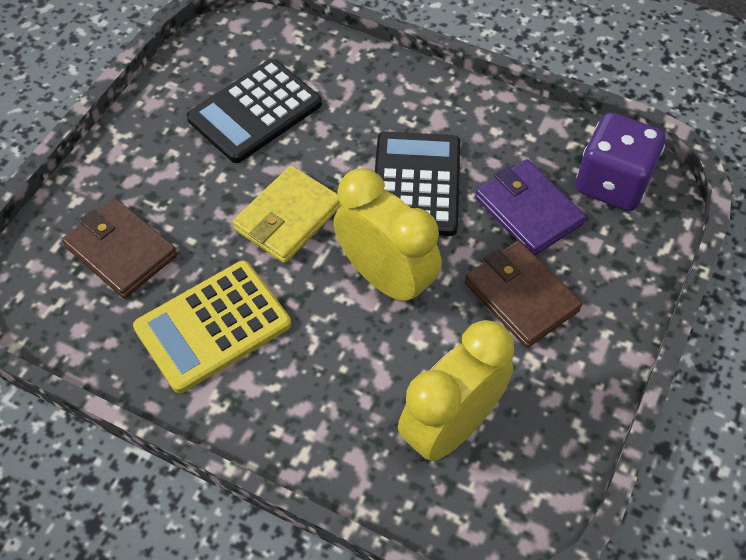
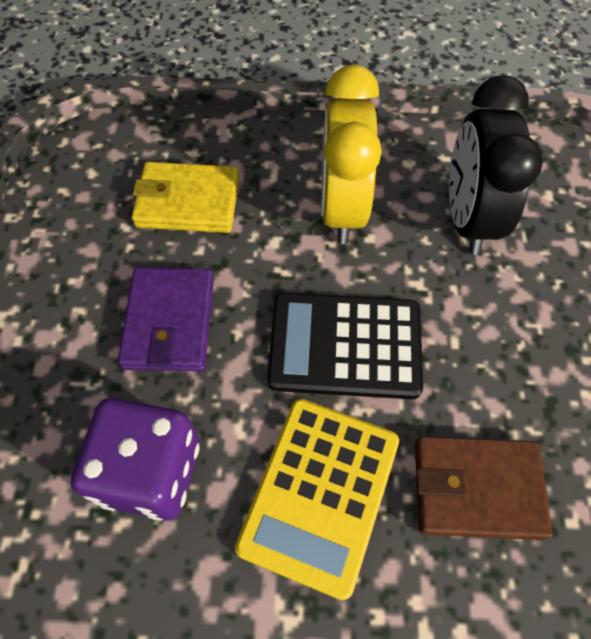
black calculator: 2 -> 1
black clock: 0 -> 1
brown wallet: 2 -> 1
yellow clock: 2 -> 1

